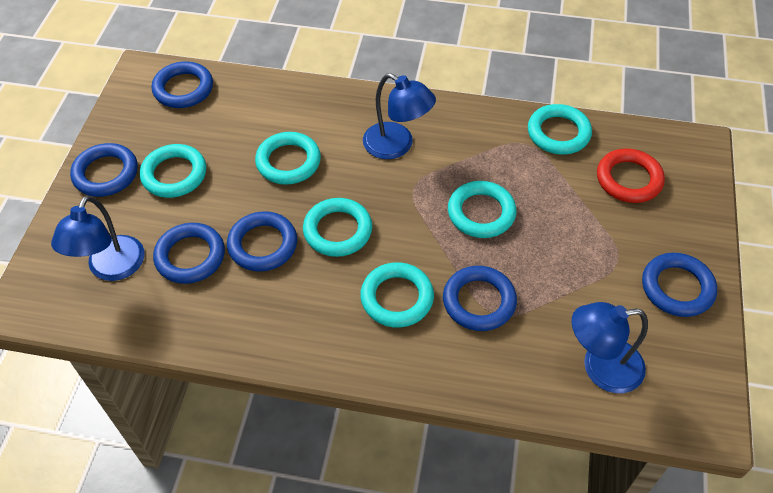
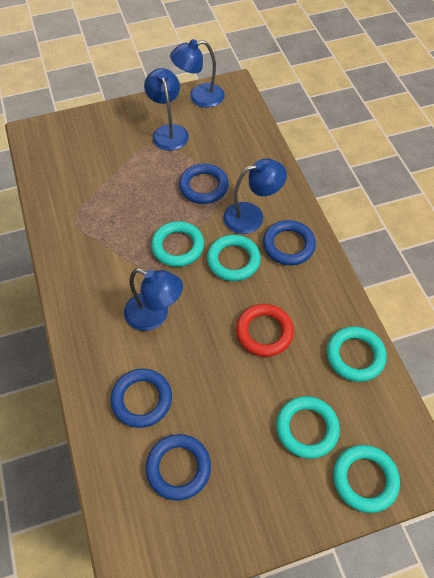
blue lamp: 3 -> 4
blue ring: 6 -> 4
turquoise ring: 6 -> 5

